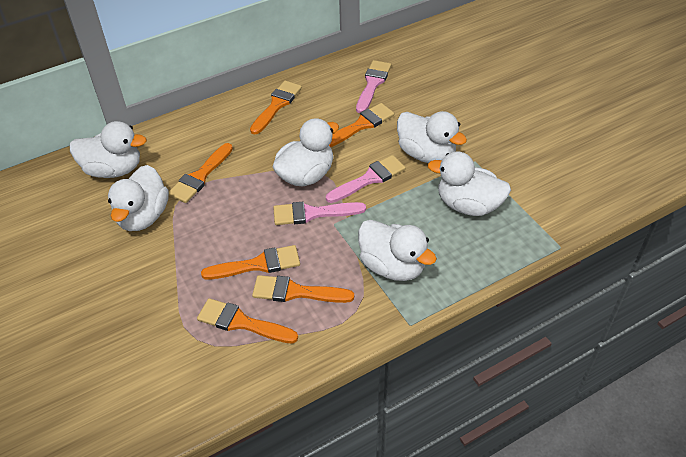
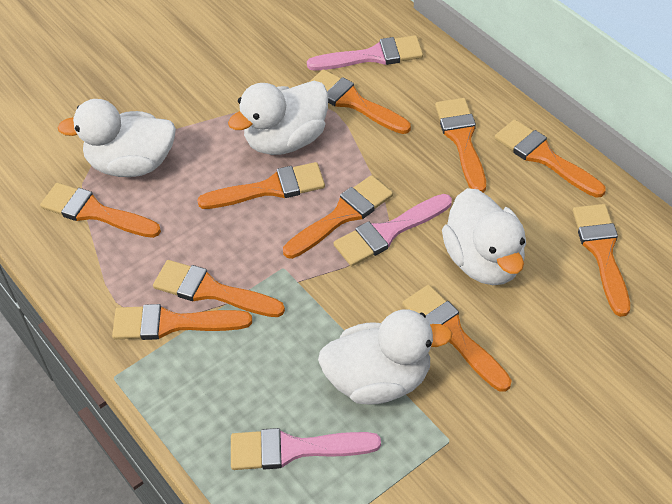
orange brush: 6 -> 10
white duck: 6 -> 4

